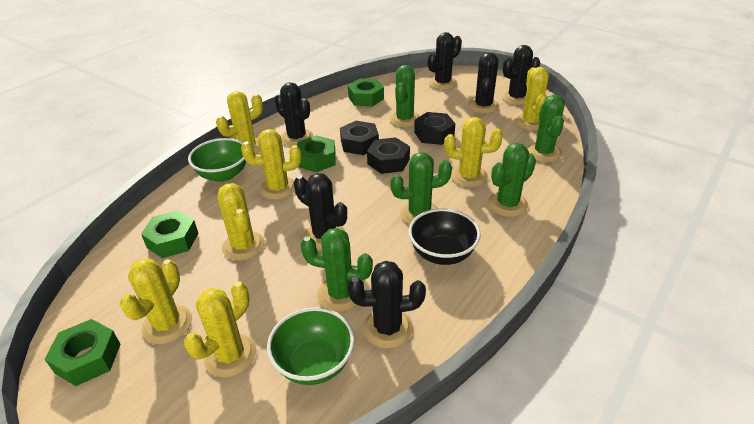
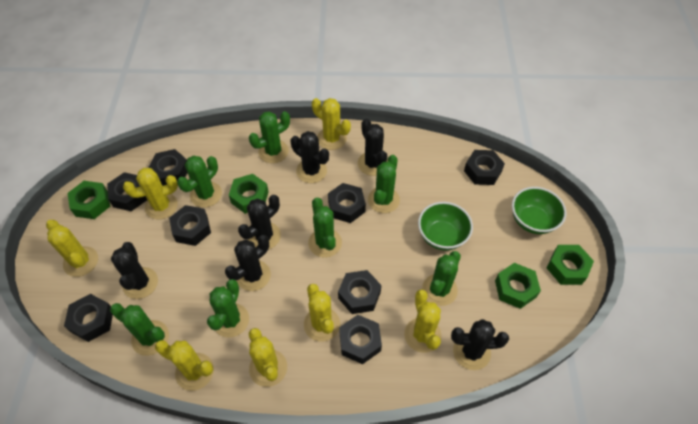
black bowl: 1 -> 0
black nut: 3 -> 8
green cactus: 5 -> 7

